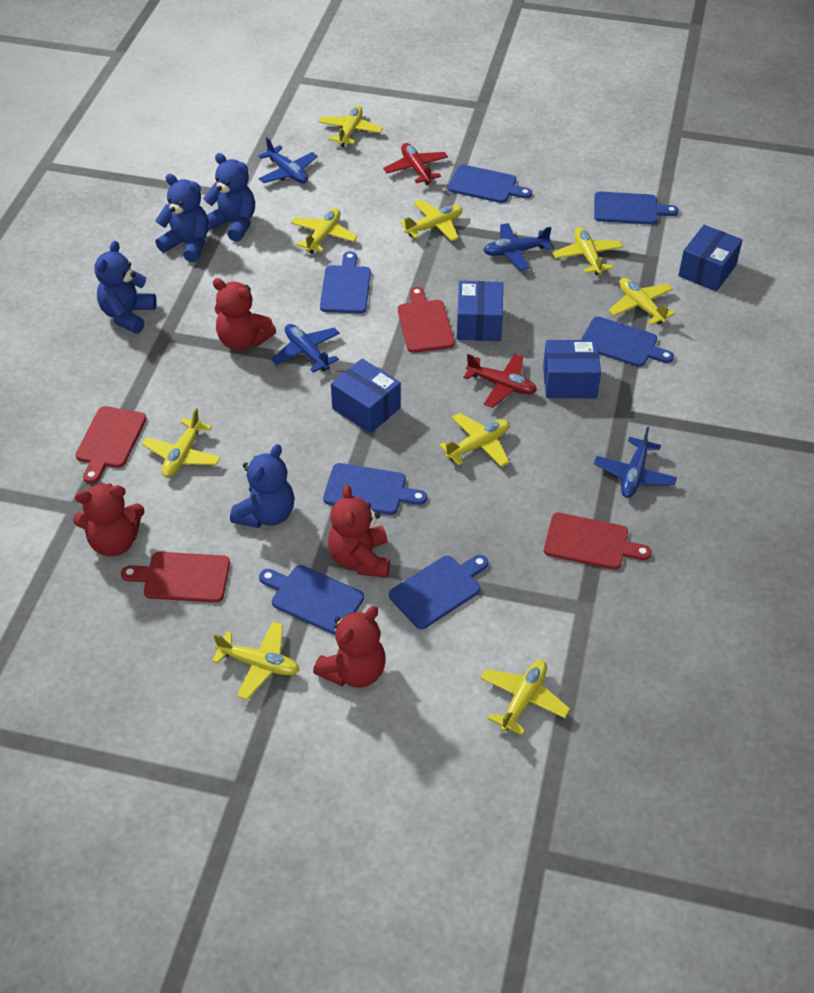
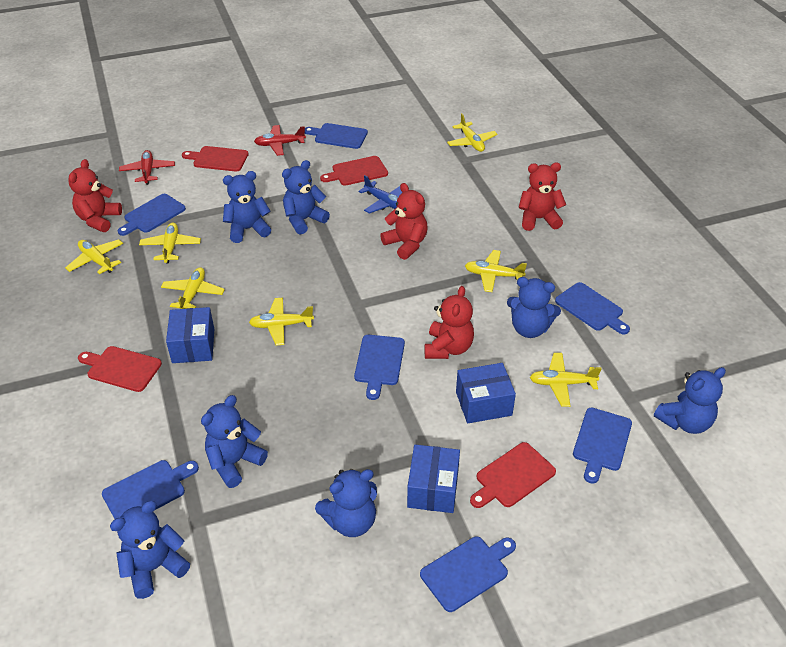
blue box: 4 -> 3
blue plane: 4 -> 1
blue teddy bear: 4 -> 7
yellow plane: 9 -> 7

